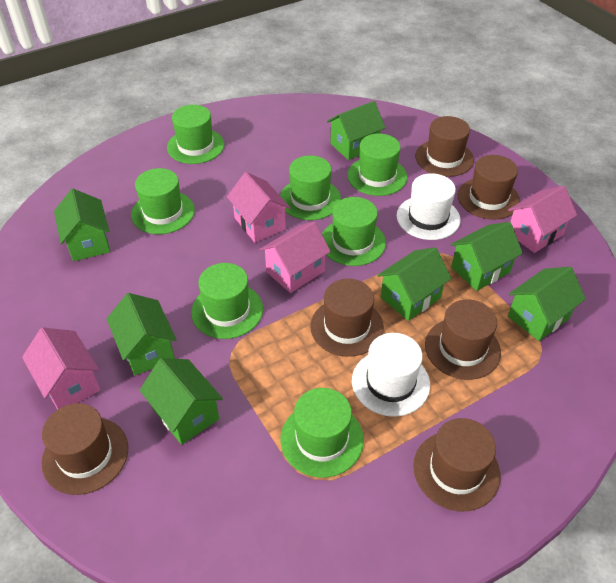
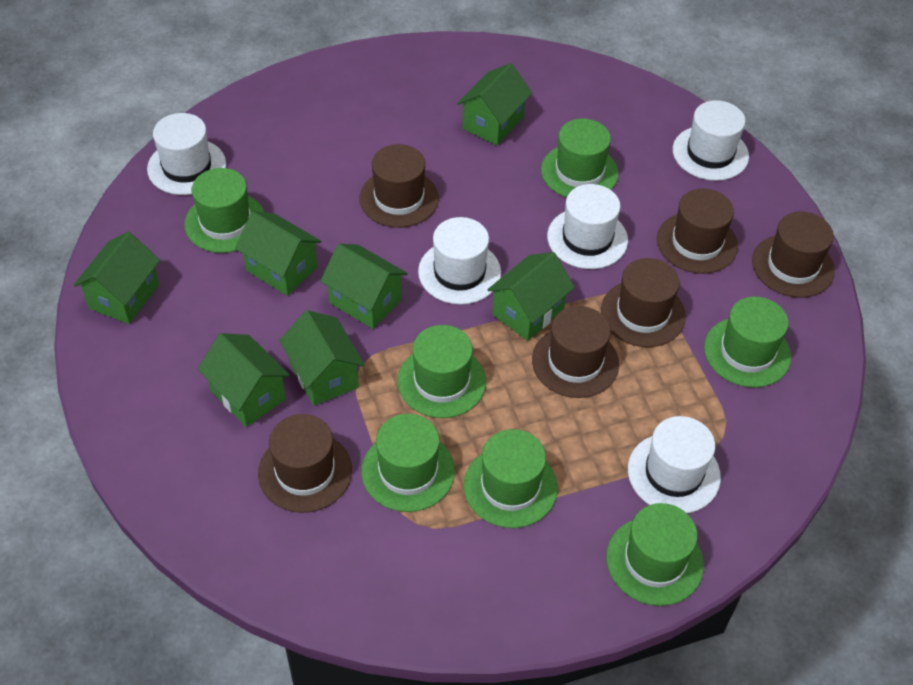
pink house: 4 -> 0
white hat: 2 -> 5

